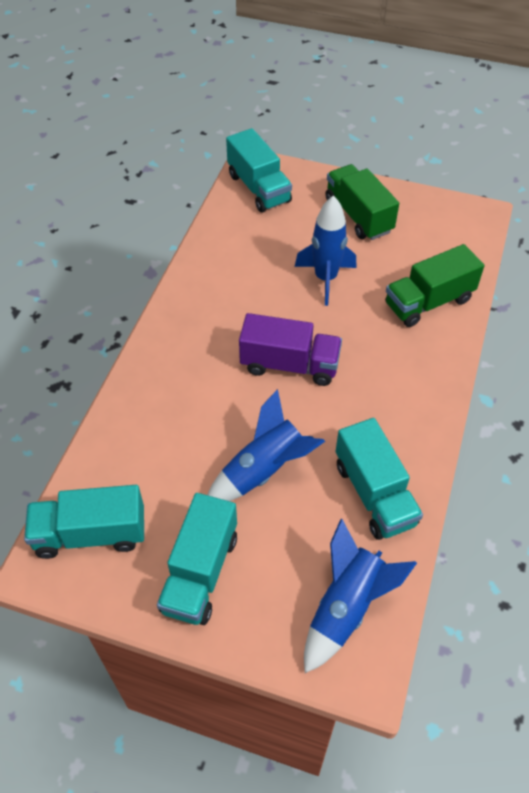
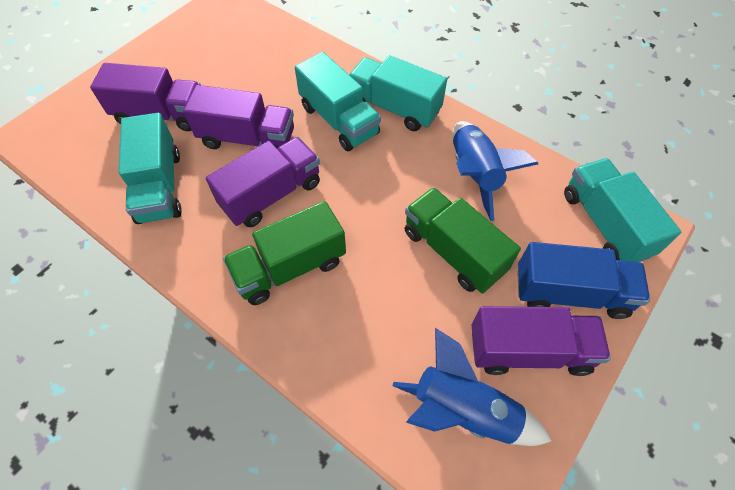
blue rocket: 3 -> 2
blue truck: 0 -> 1
purple truck: 1 -> 4

